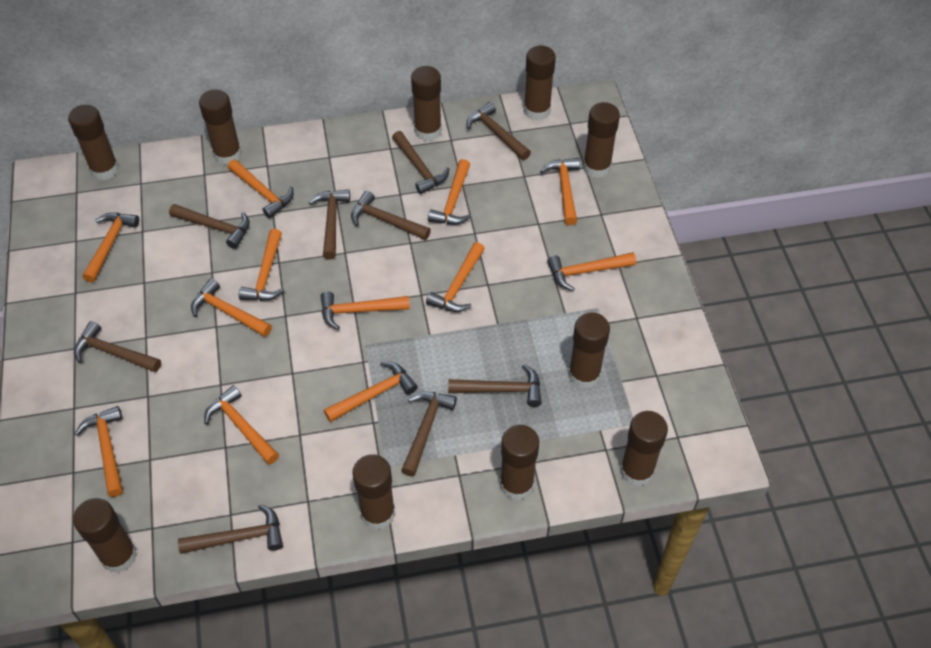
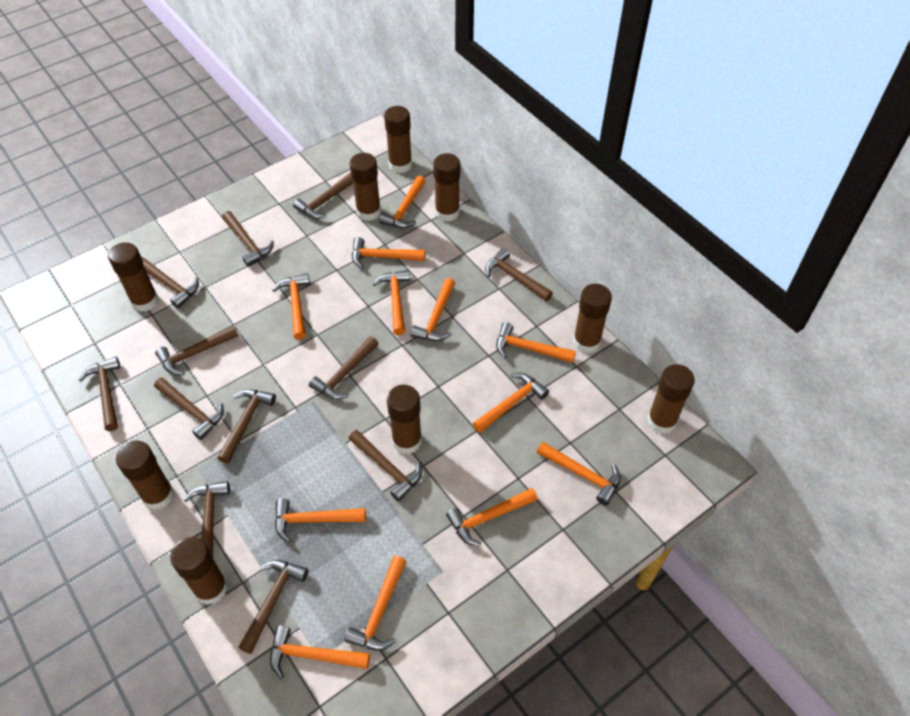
brown glue stick: 10 -> 9
brown hammer: 9 -> 12

